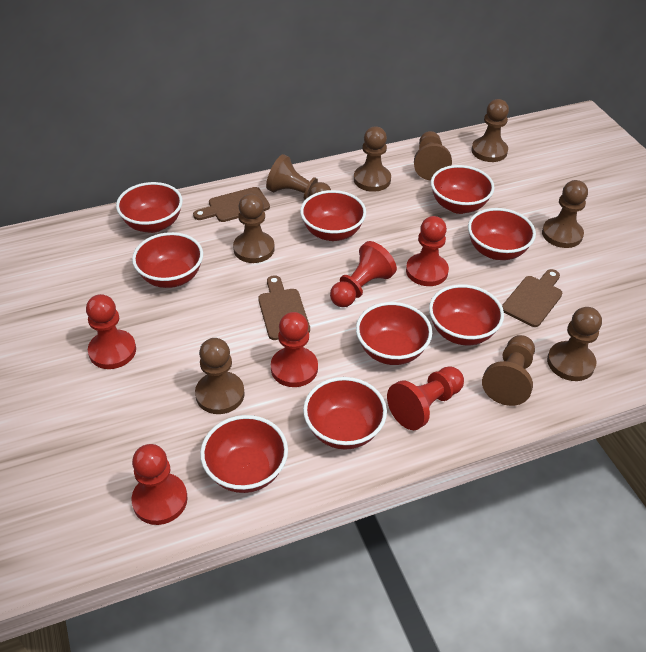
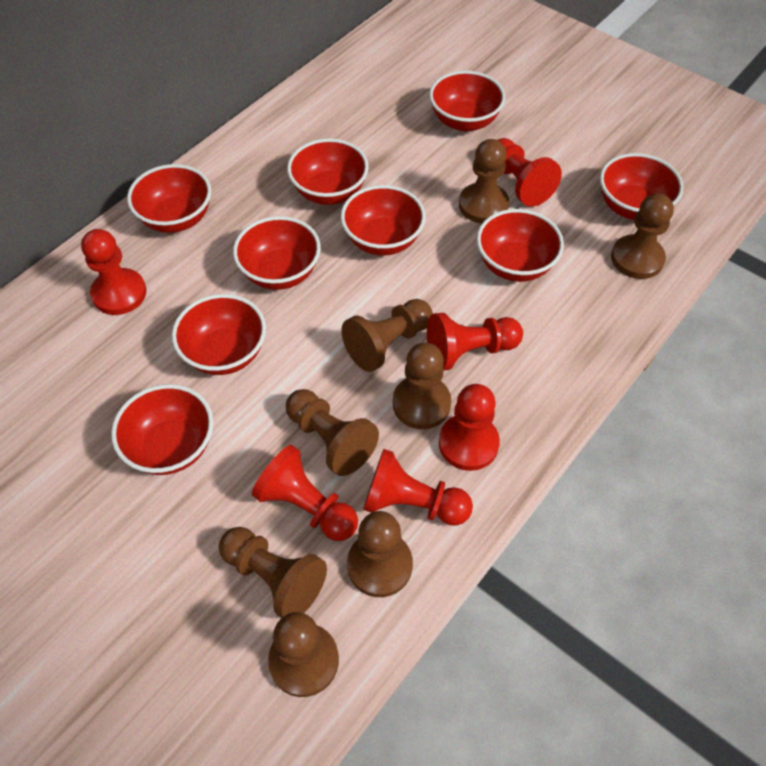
brown cutting board: 3 -> 0
brown pawn: 9 -> 8

